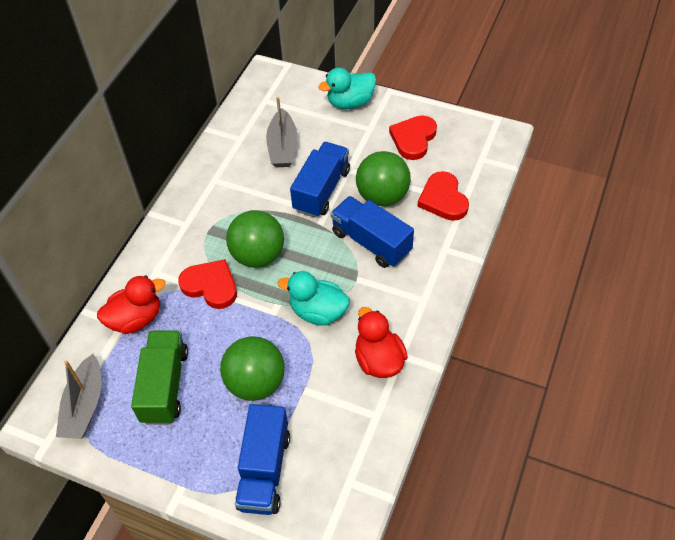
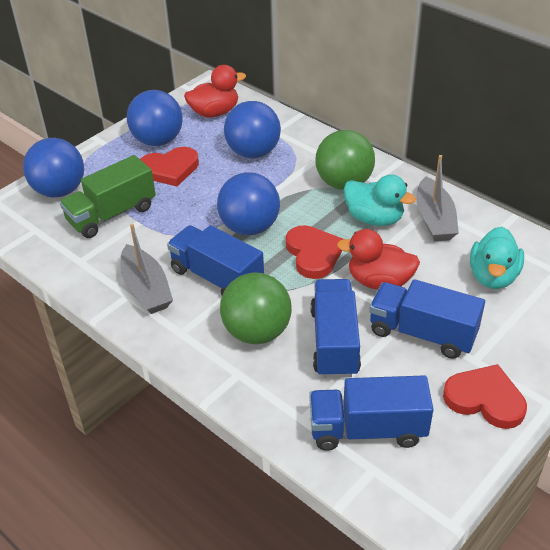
blue ball: 0 -> 4
blue truck: 3 -> 4
green ball: 3 -> 2

